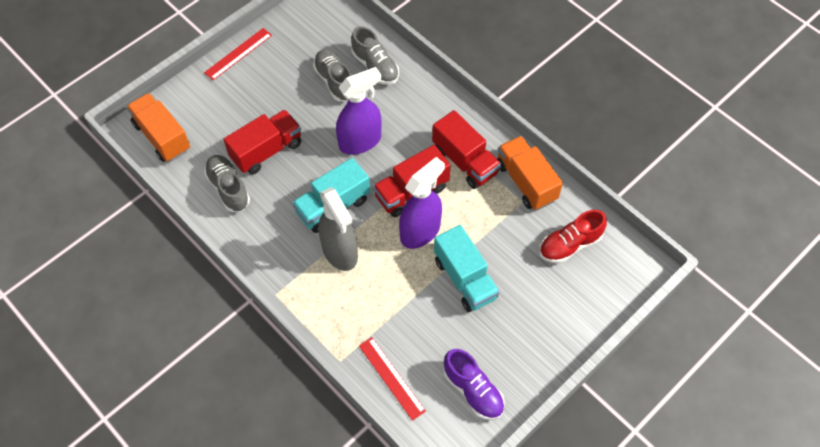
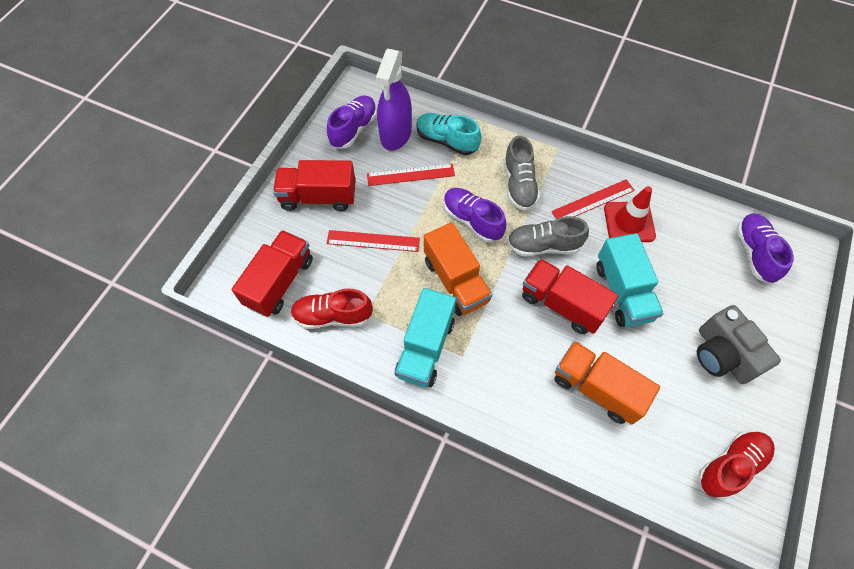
grey camera: 0 -> 1
grey shoe: 3 -> 2
grey spray bottle: 1 -> 0
purple shoe: 1 -> 3
purple spray bottle: 2 -> 1
red ruler: 2 -> 3
red shoe: 1 -> 2
red traffic cone: 0 -> 1
turquoise shoe: 0 -> 1

